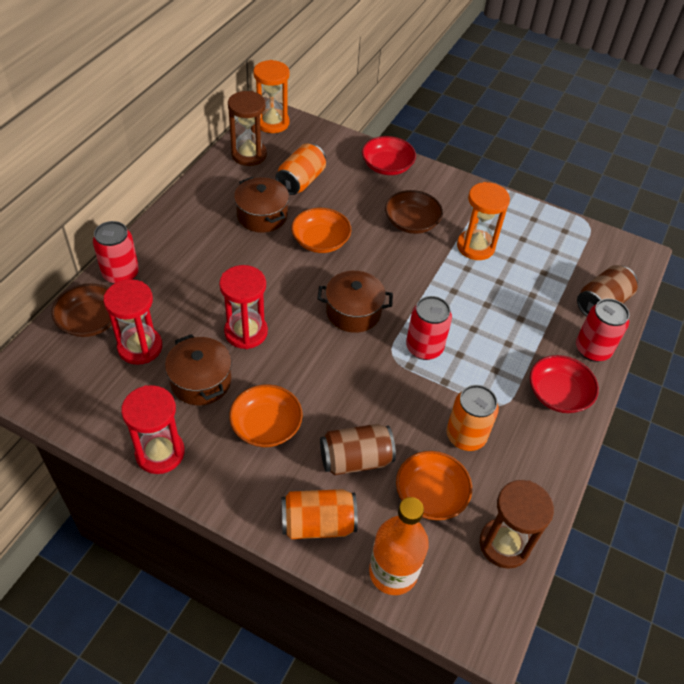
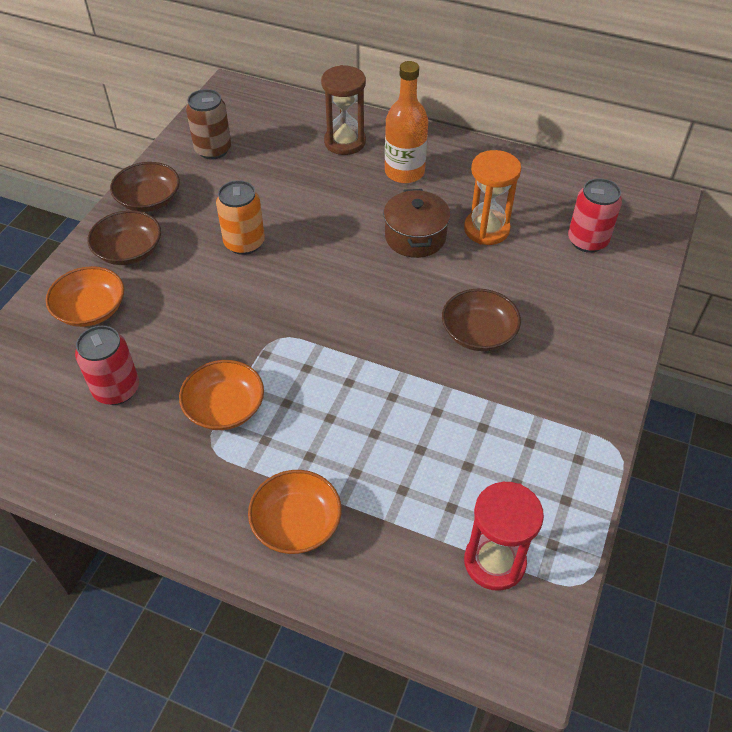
brown bowl: 2 -> 3
brown can: 2 -> 1
brown hourglass: 2 -> 1
brown pot: 3 -> 1
orange can: 3 -> 1
orange hourglass: 2 -> 1
red bowl: 2 -> 0
red can: 3 -> 2
red hourglass: 3 -> 1

